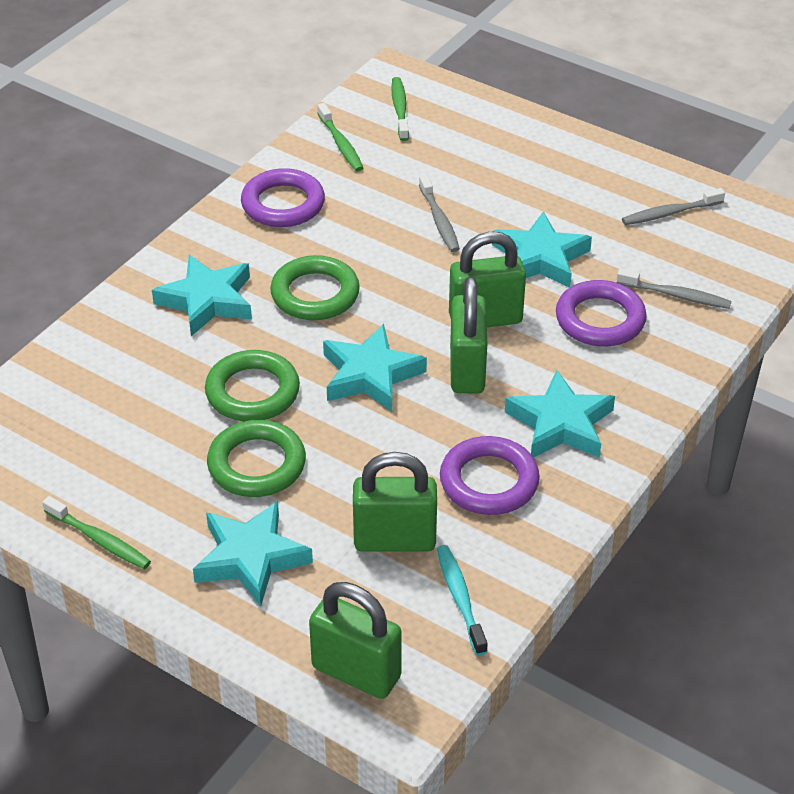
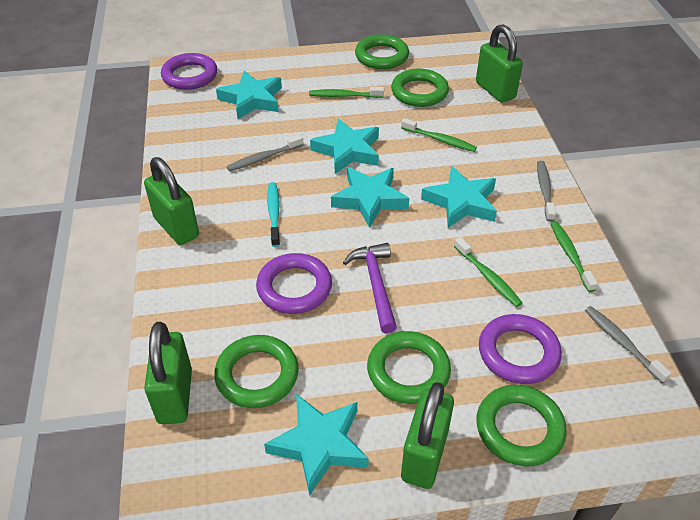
green ring: 3 -> 5
green toothbrush: 3 -> 4
purple hammer: 0 -> 1

